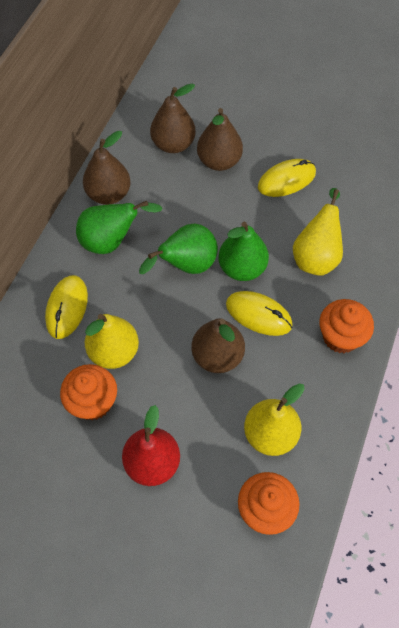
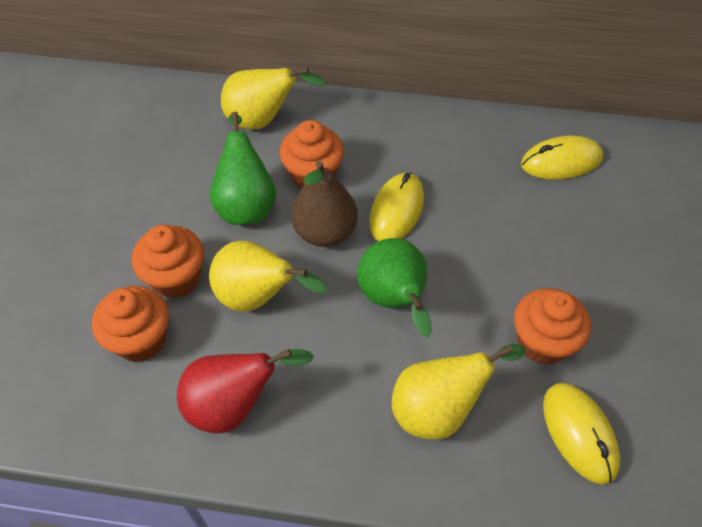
brown pear: 4 -> 1
green pear: 3 -> 2
orange cupcake: 3 -> 4

